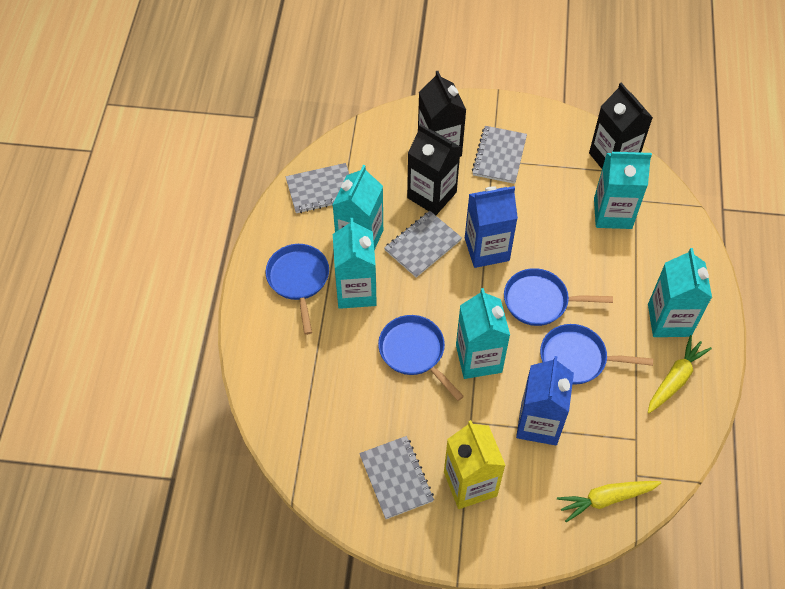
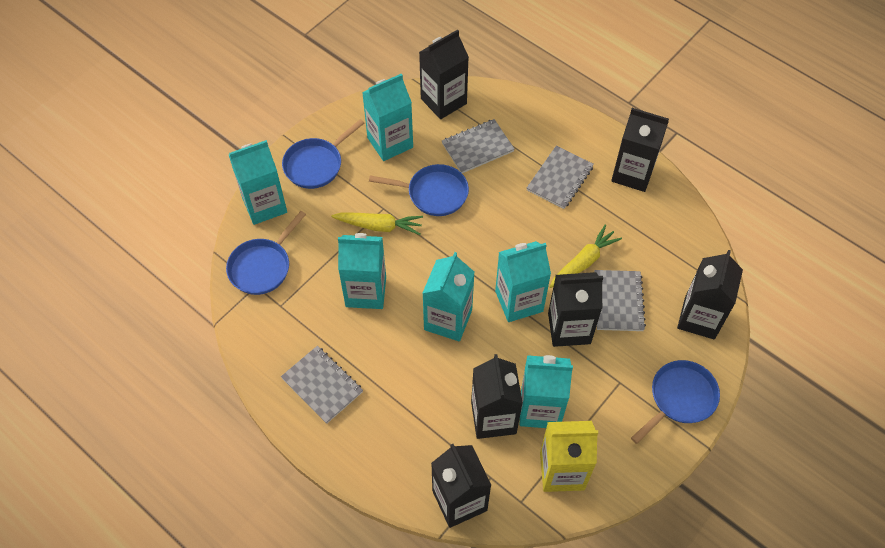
black carton: 3 -> 6
blue carton: 2 -> 0
turquoise carton: 5 -> 6

